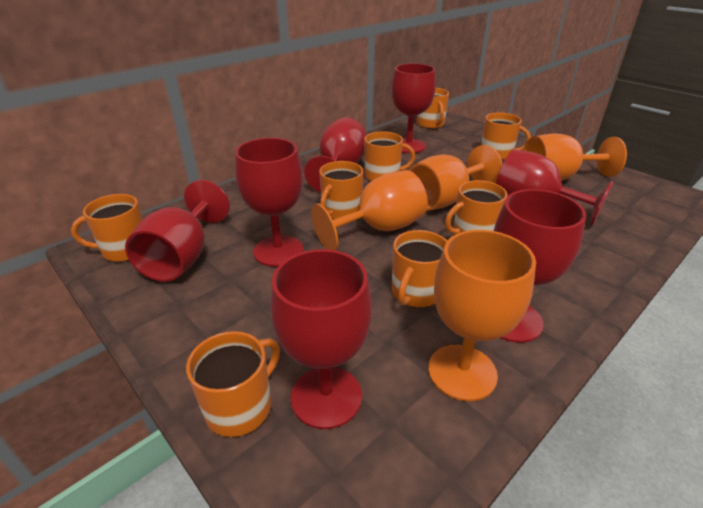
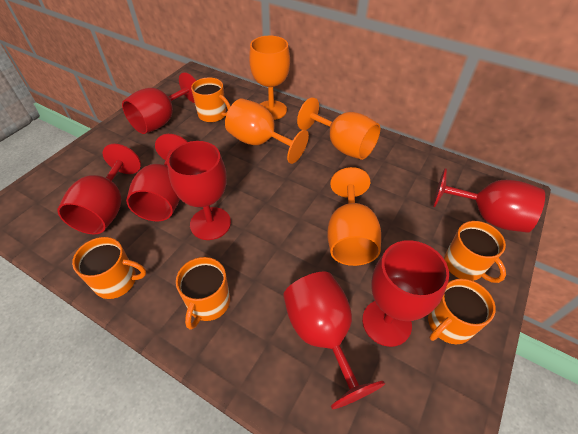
orange mug: 8 -> 5

